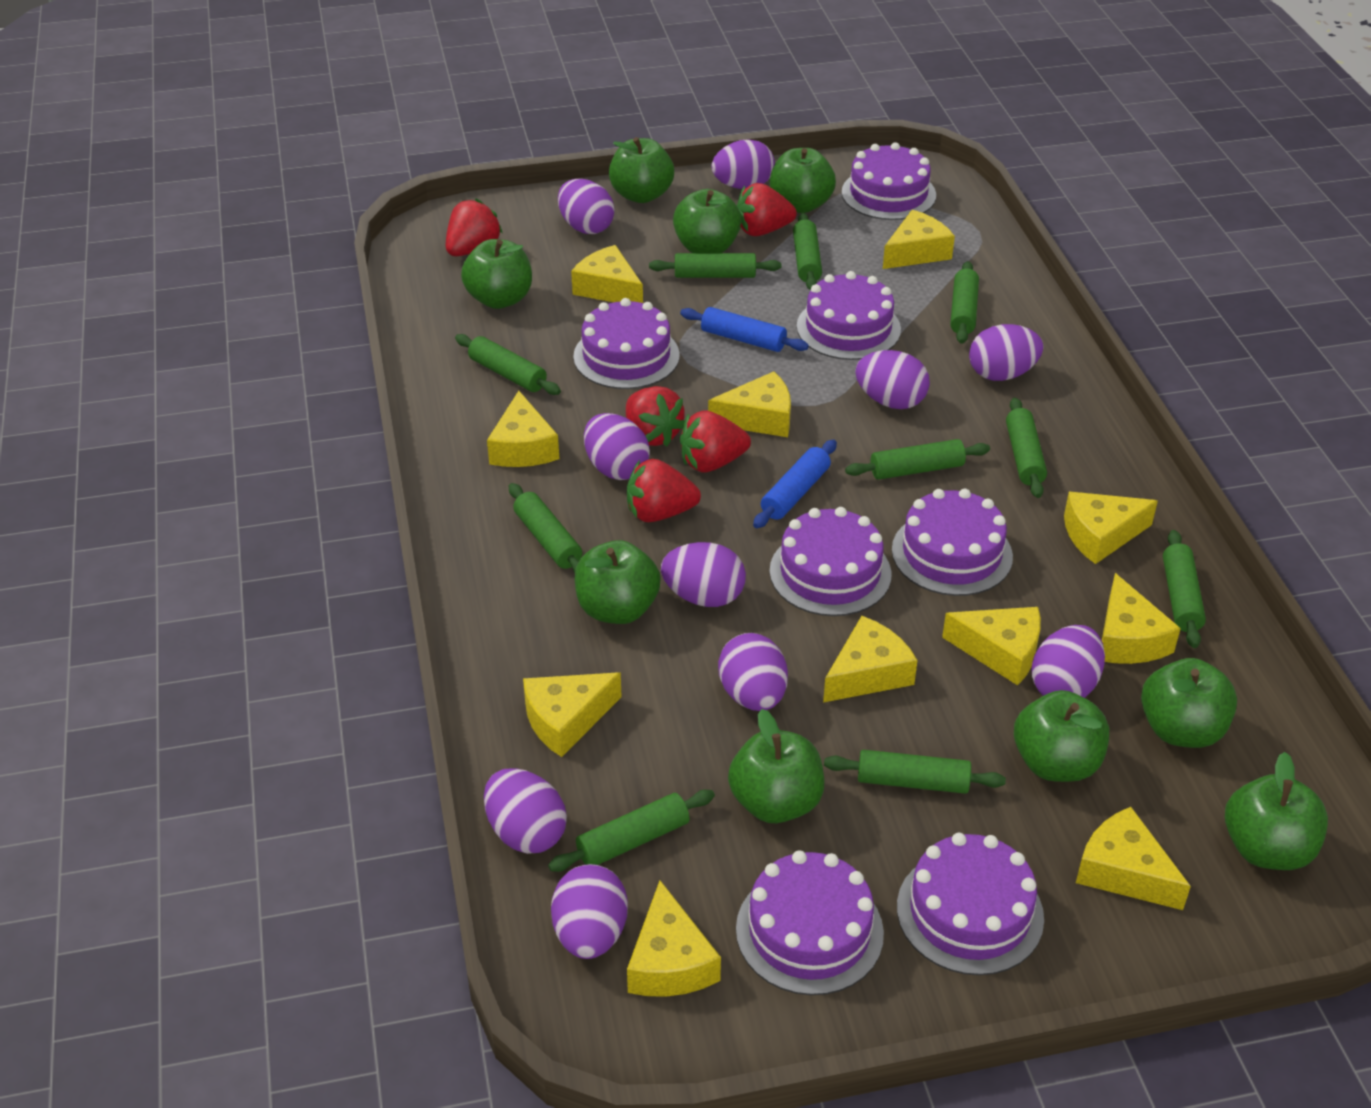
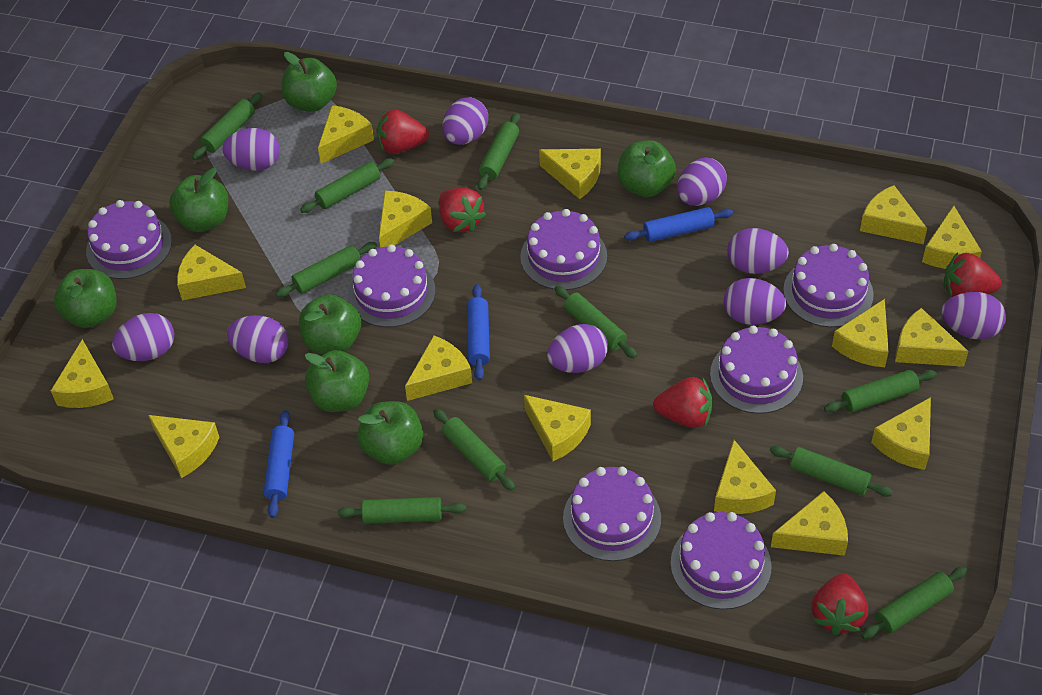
blue rolling pin: 2 -> 3
green apple: 9 -> 7
purple egg: 10 -> 9
yellow cheese: 11 -> 15

